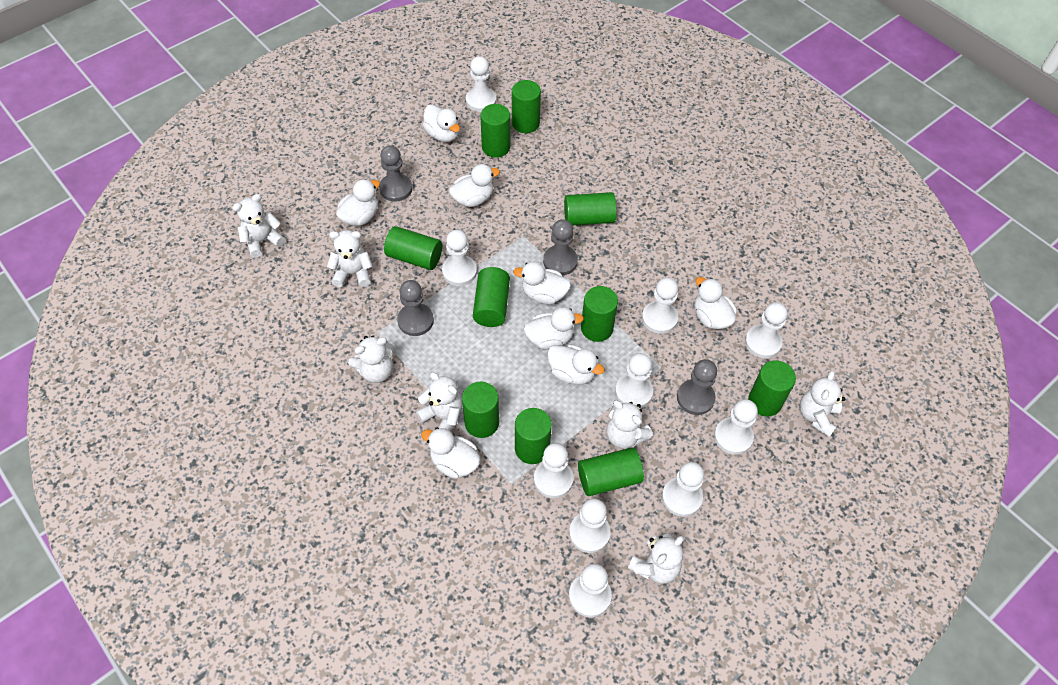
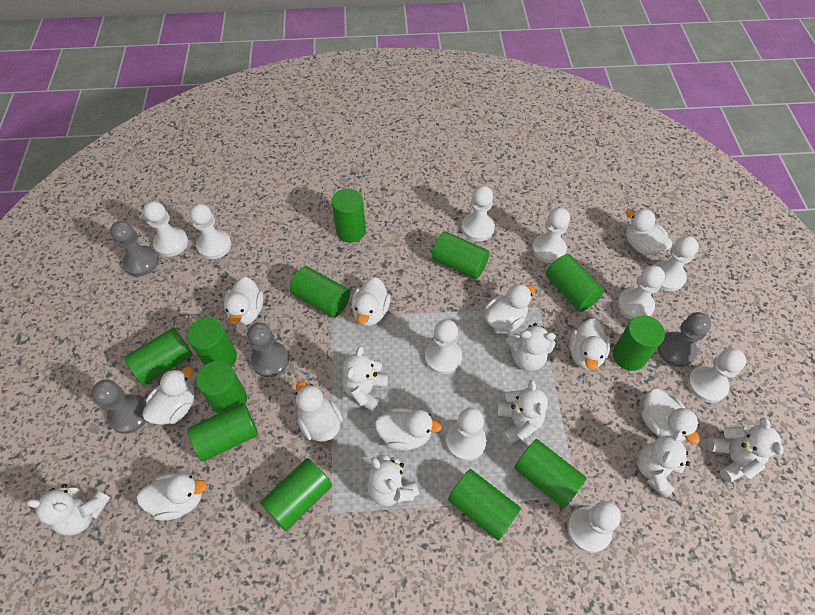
green cylinder: 10 -> 12
white duck: 8 -> 10

